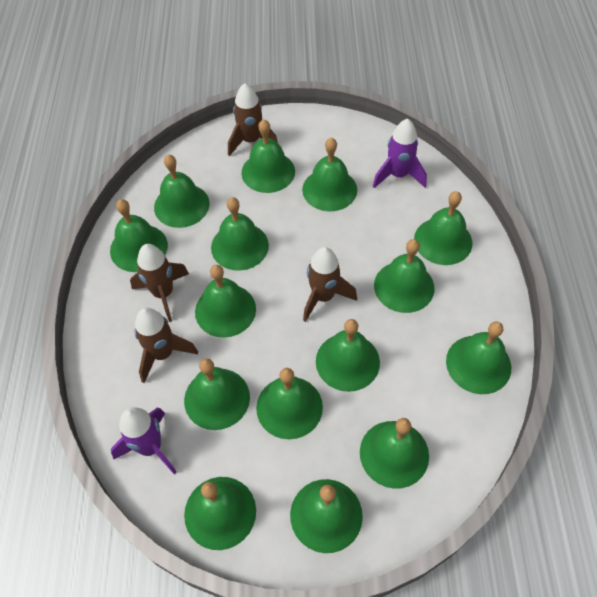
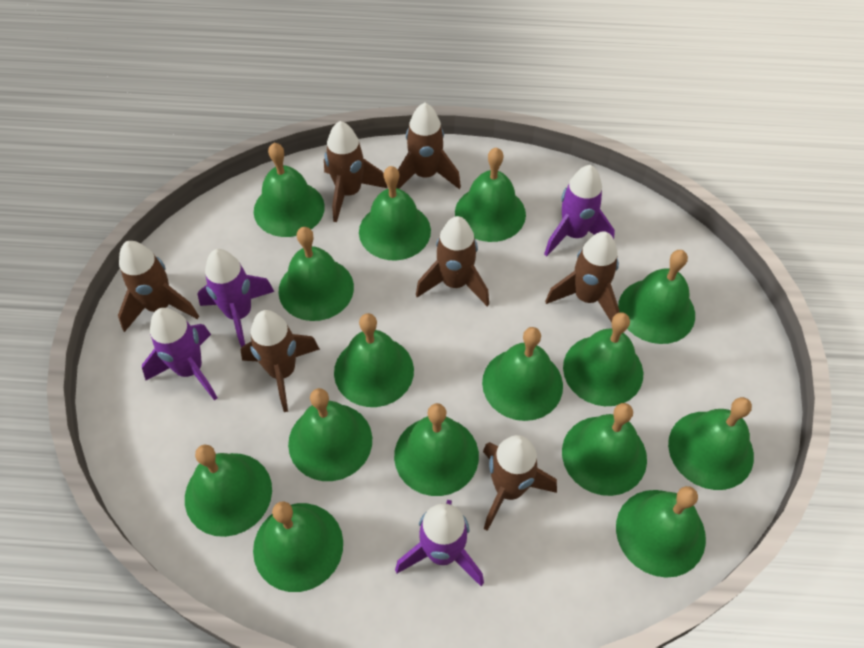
brown rocket: 4 -> 7
purple rocket: 2 -> 4

